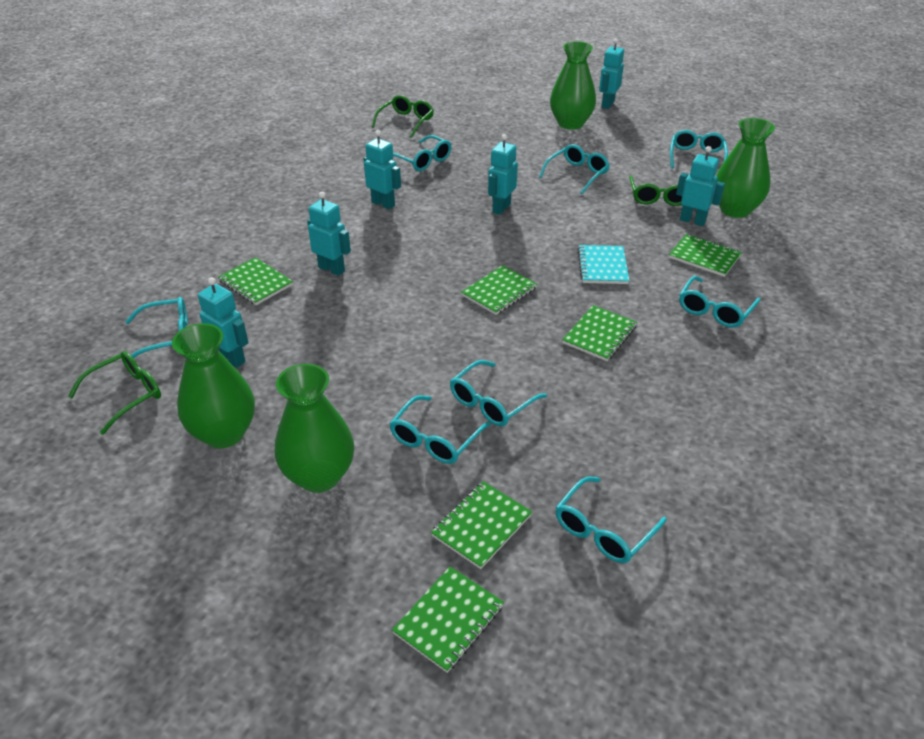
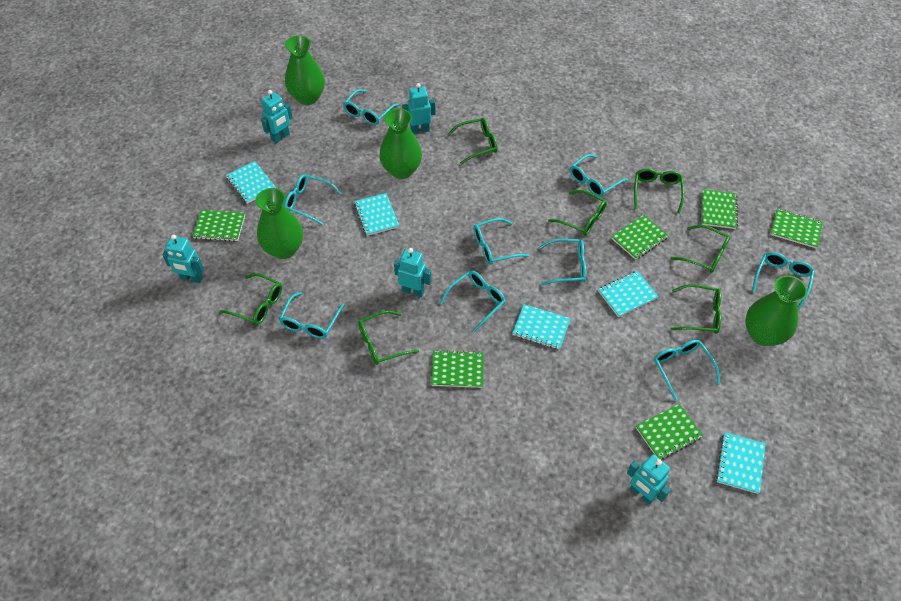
green glasses: 3 -> 7
turquoise glasses: 8 -> 9
turquoise notebook: 1 -> 5
turquoise robot: 6 -> 5

